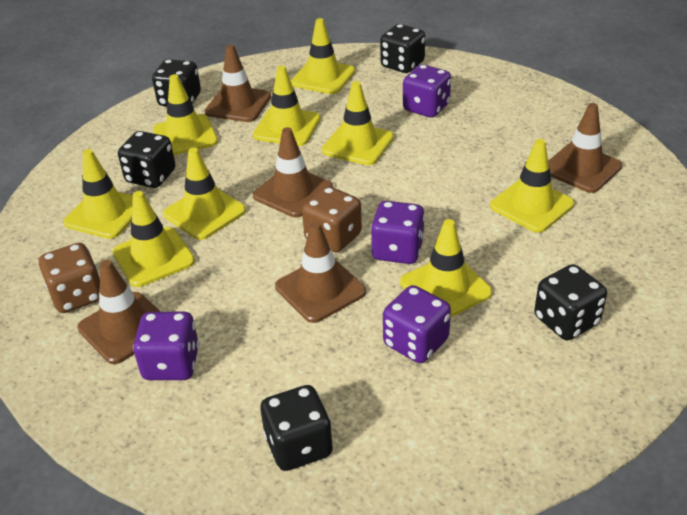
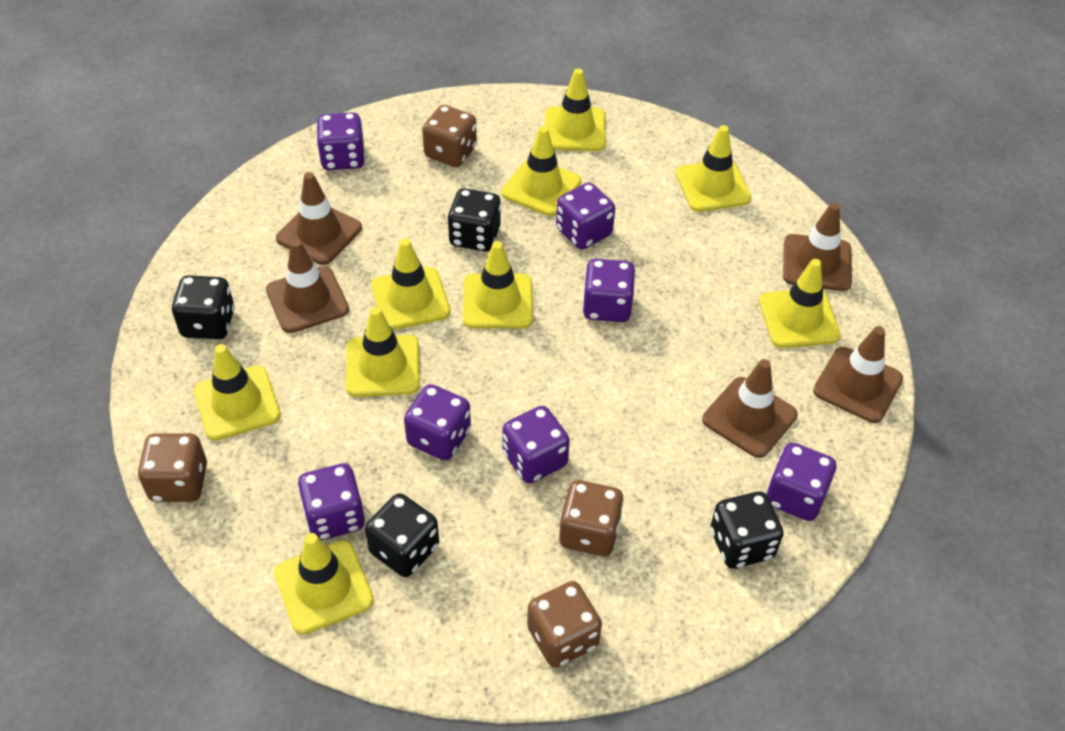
black dice: 5 -> 4
brown dice: 2 -> 4
purple dice: 4 -> 7

